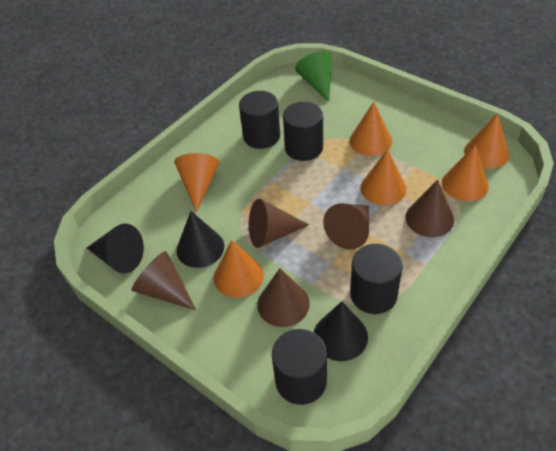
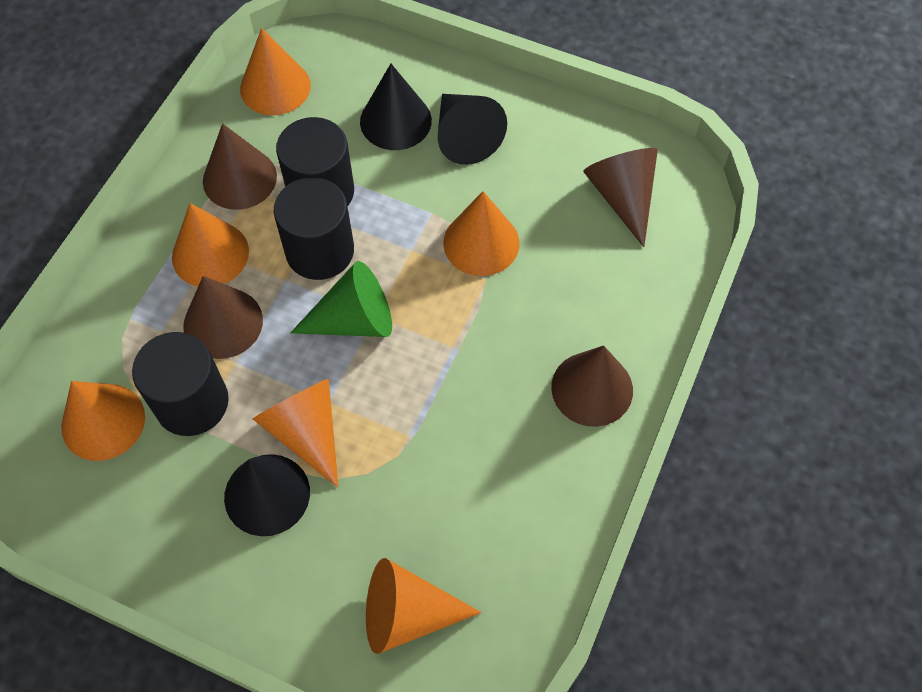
black cylinder: 4 -> 3
brown cone: 5 -> 4

